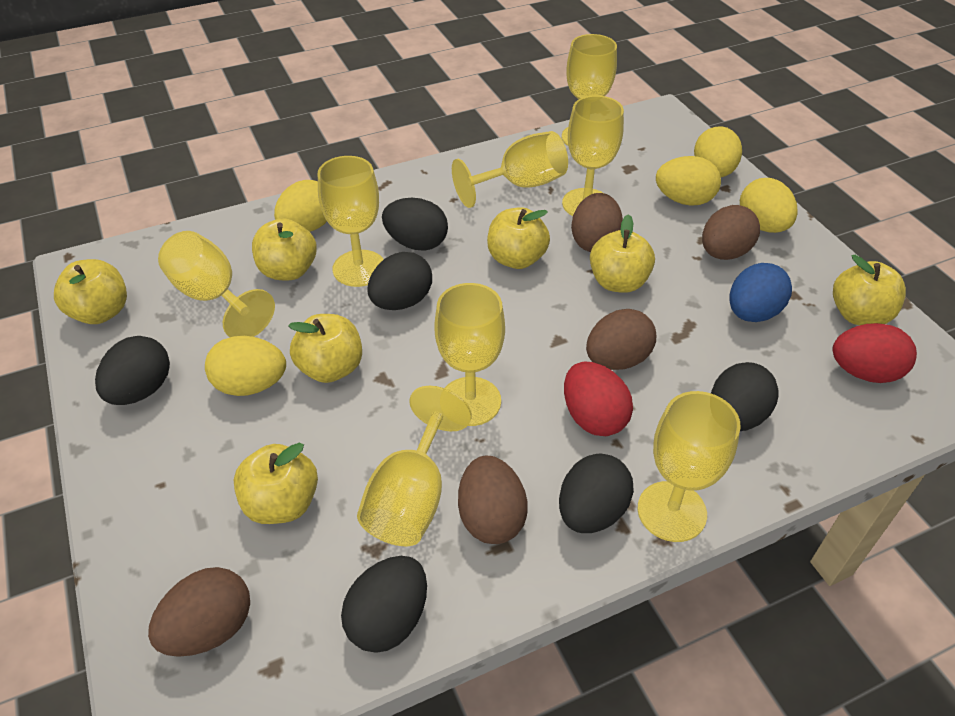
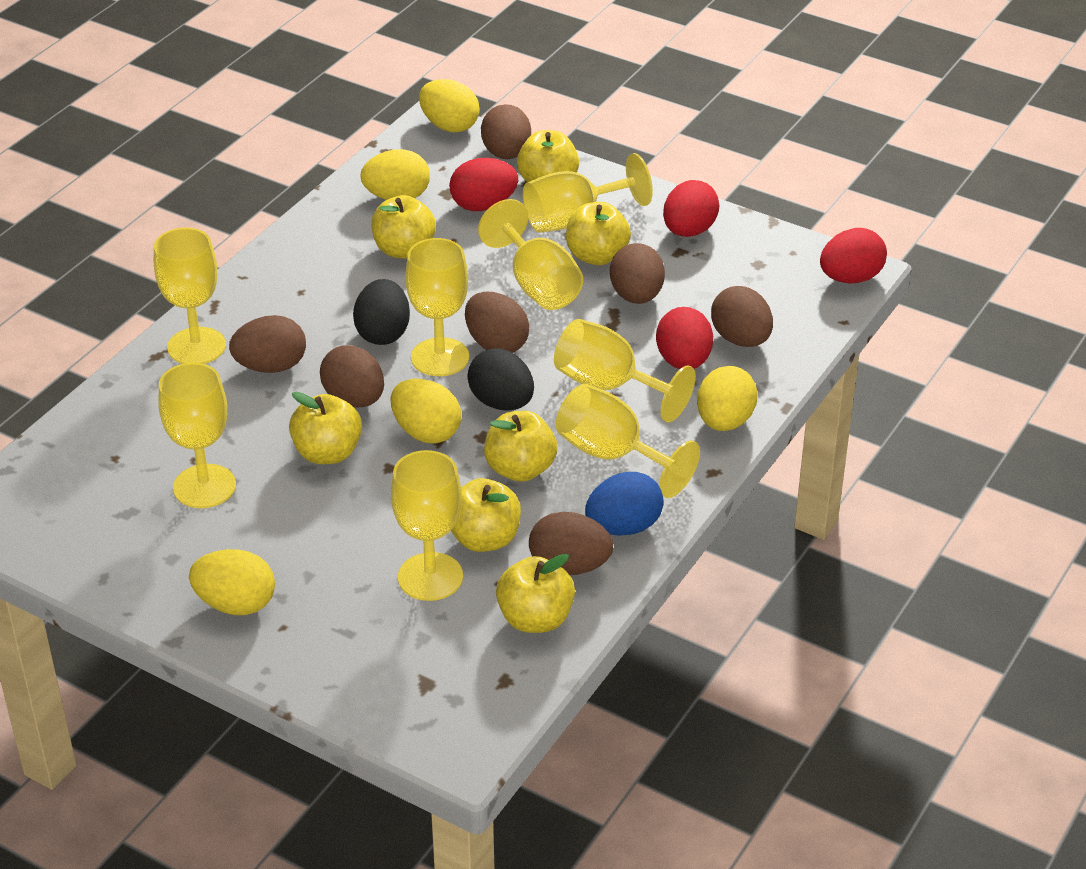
black egg: 6 -> 2
brown egg: 5 -> 7
red egg: 2 -> 4

